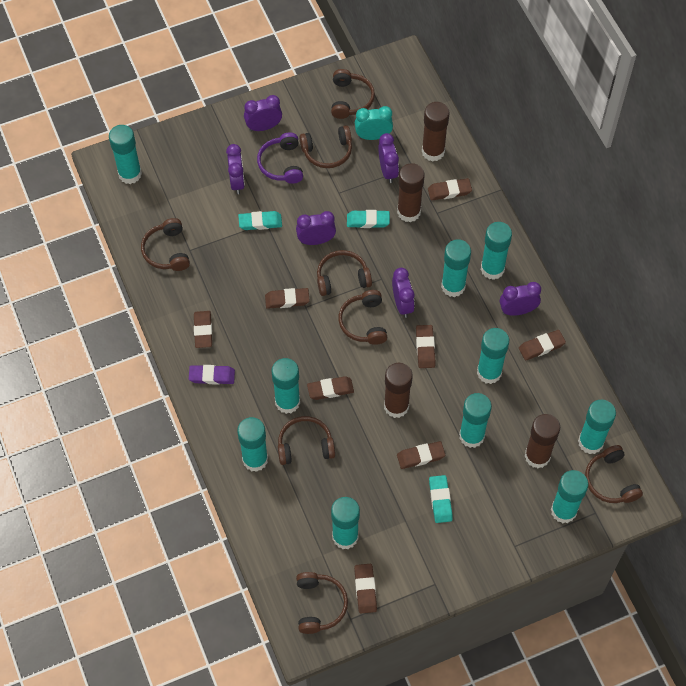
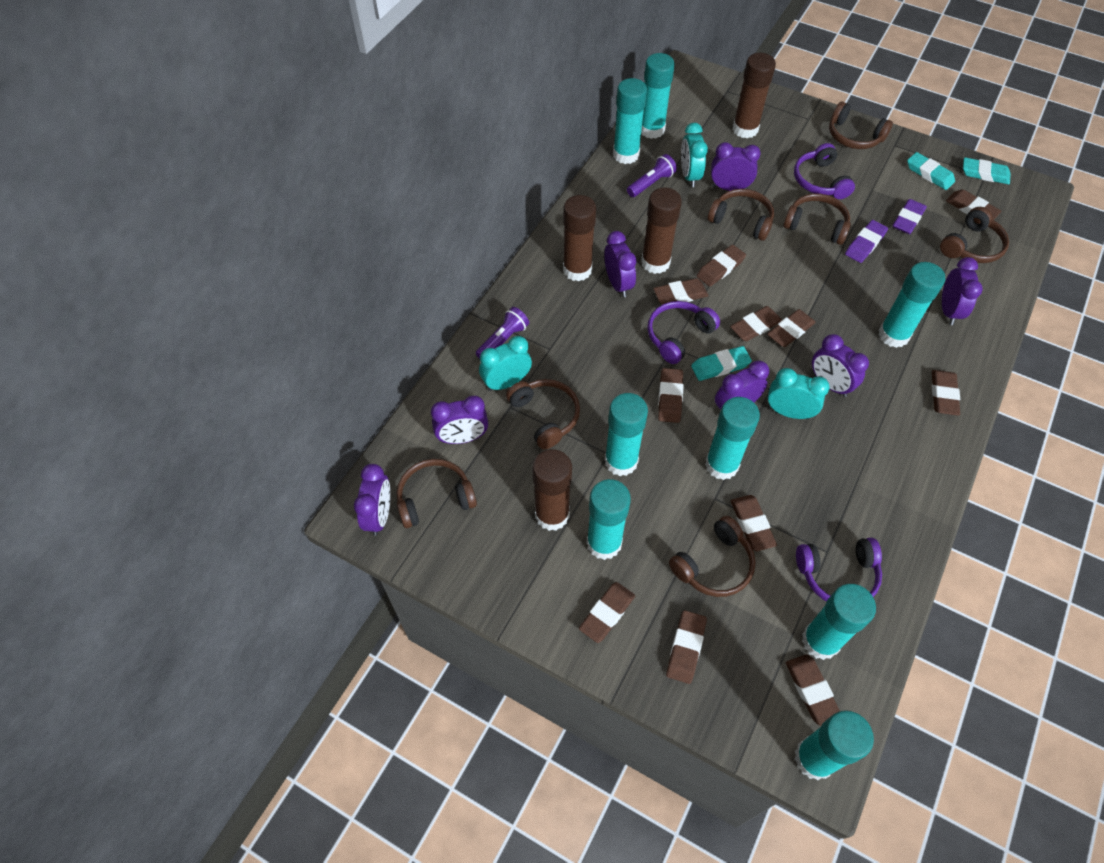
brown eraser: 8 -> 11
brown headphones: 8 -> 7
purple clock: 6 -> 7
purple eraser: 1 -> 2
purple flashlight: 0 -> 2
purple headphones: 1 -> 3
turquoise clock: 1 -> 3
turquoise glue stick: 10 -> 8

